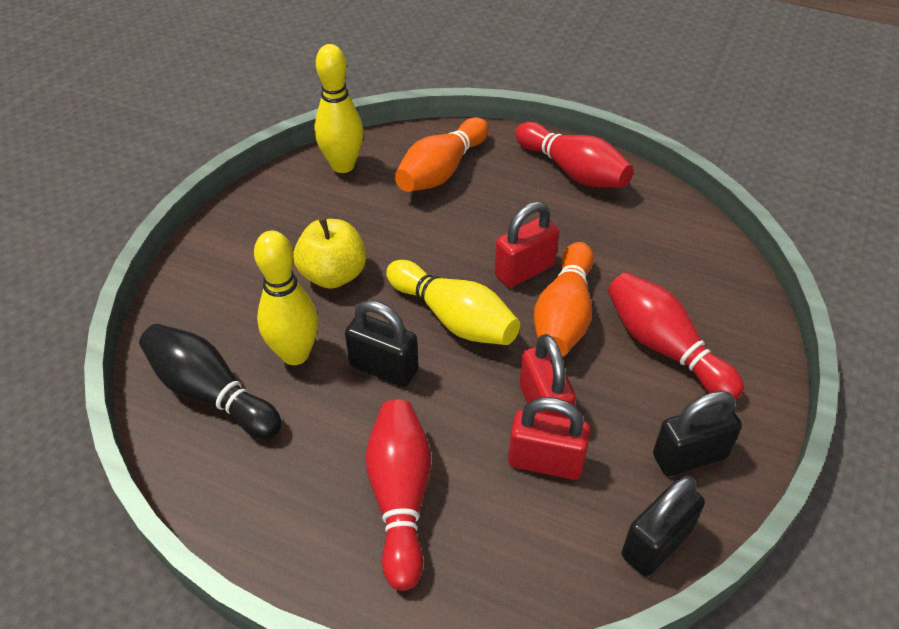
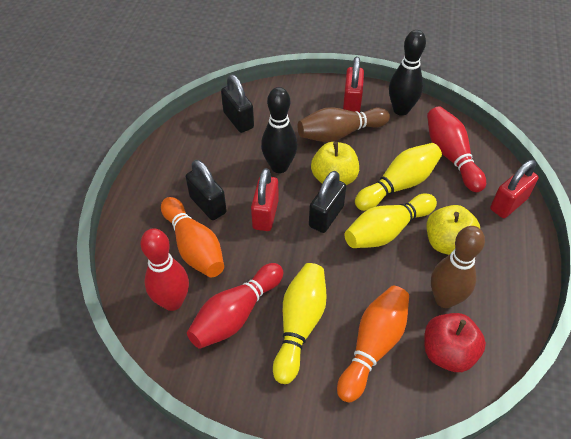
black bowling pin: 1 -> 2
brown bowling pin: 0 -> 2
red apple: 0 -> 1
yellow apple: 1 -> 2

